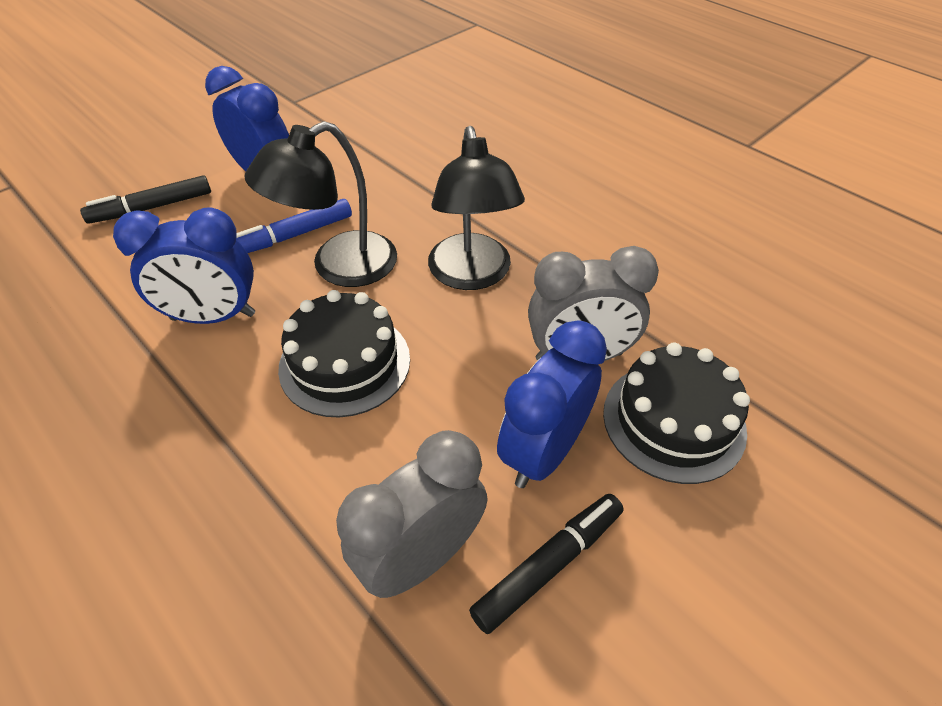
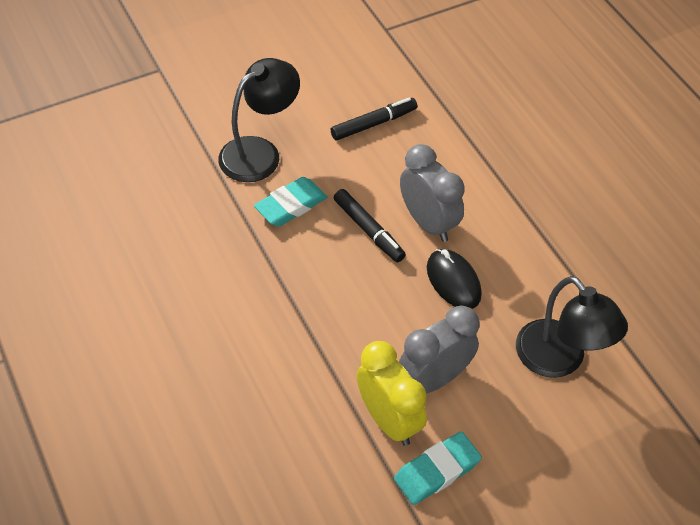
black cake: 2 -> 0
black mouse: 0 -> 1
blue clock: 3 -> 0
blue marker: 1 -> 0
turquoise eraser: 0 -> 2
yellow clock: 0 -> 1

